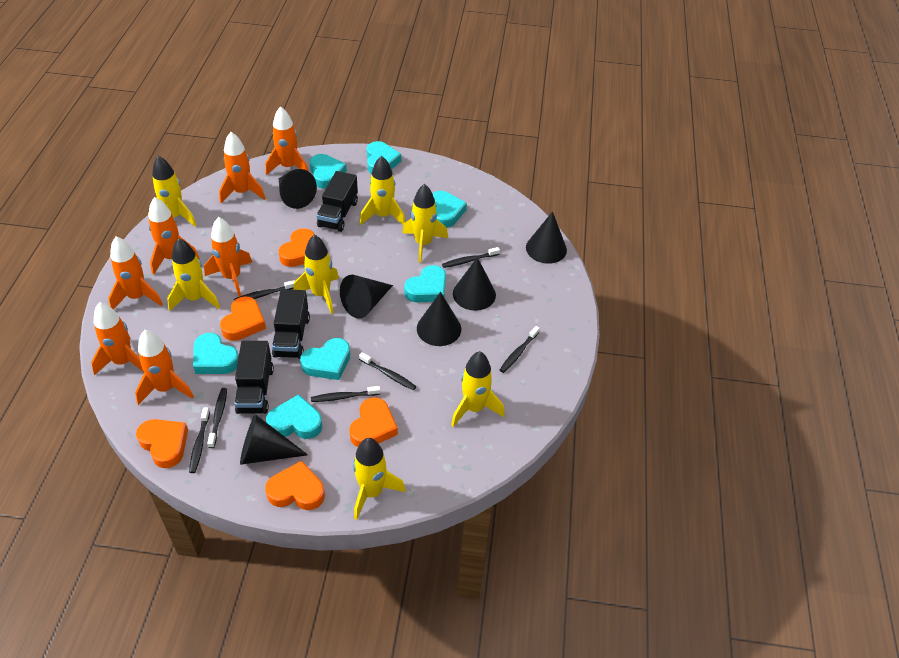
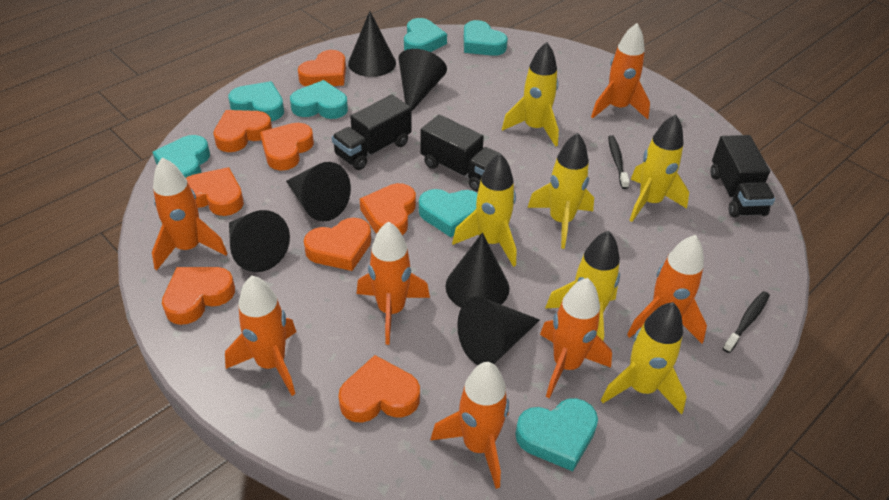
black toothbrush: 7 -> 2
orange heart: 5 -> 8
yellow rocket: 7 -> 6

